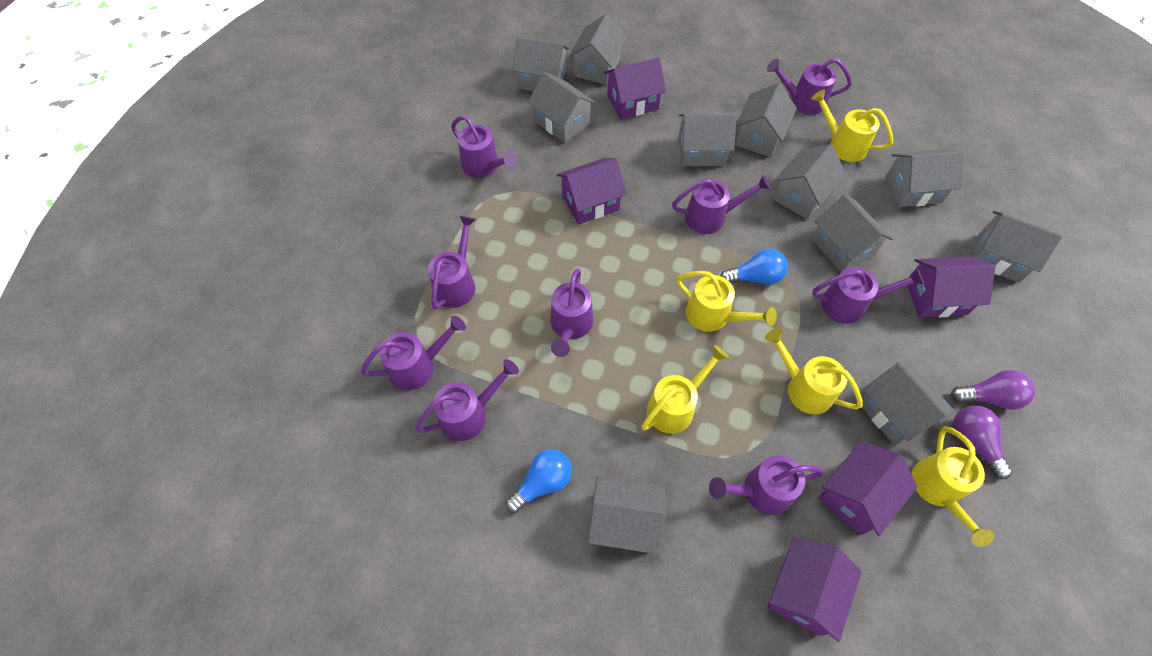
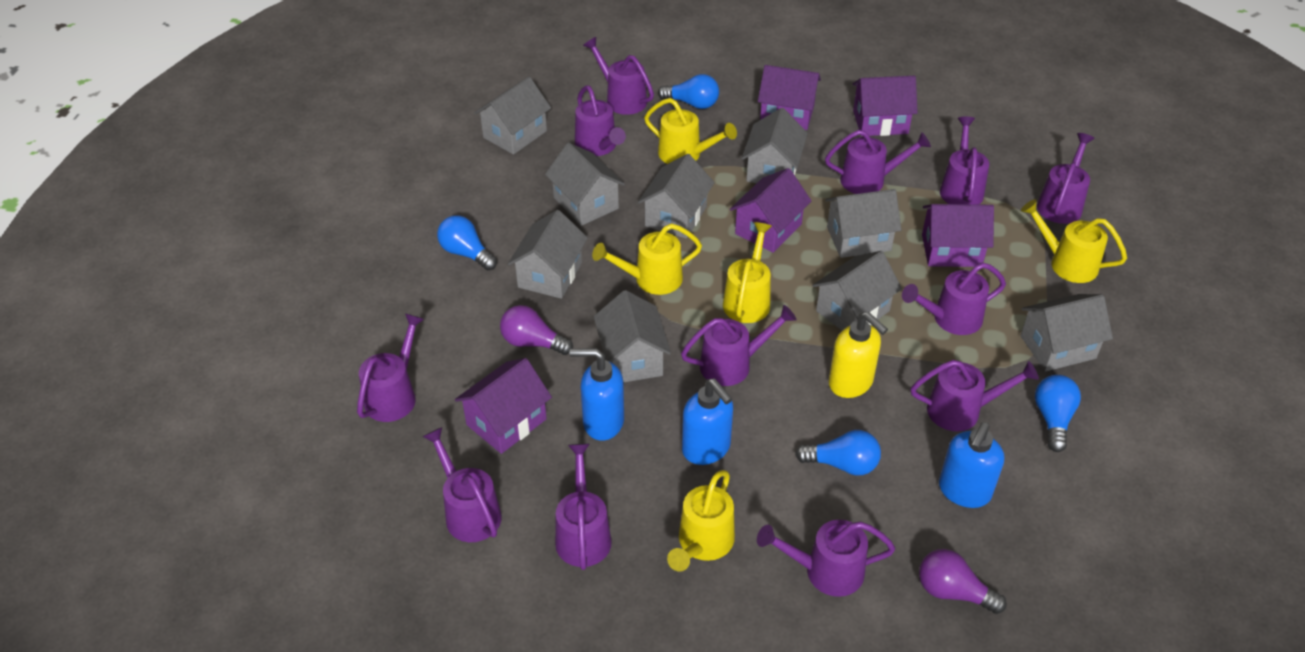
blue light bulb: 2 -> 4
blue soap dispenser: 0 -> 3
grey house: 11 -> 9
purple watering can: 9 -> 12
yellow soap dispenser: 0 -> 1

